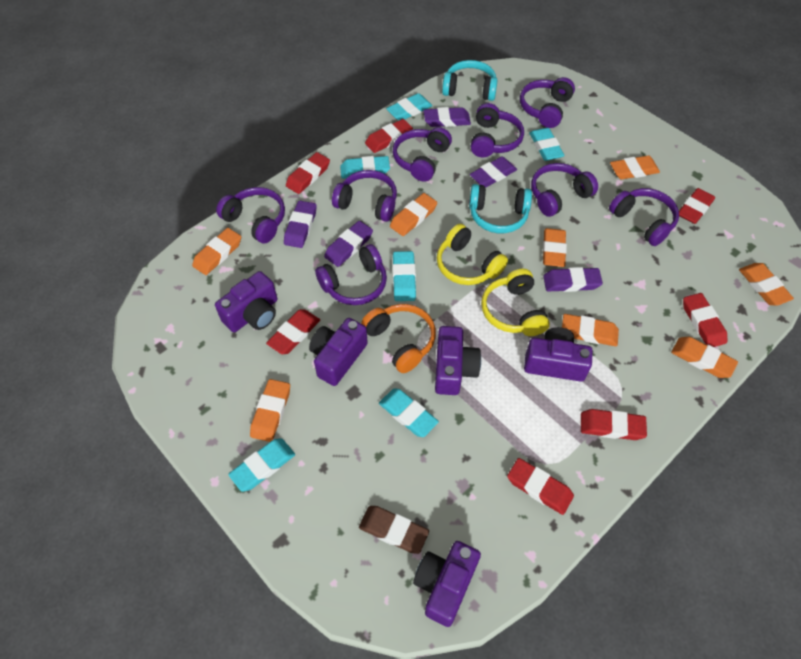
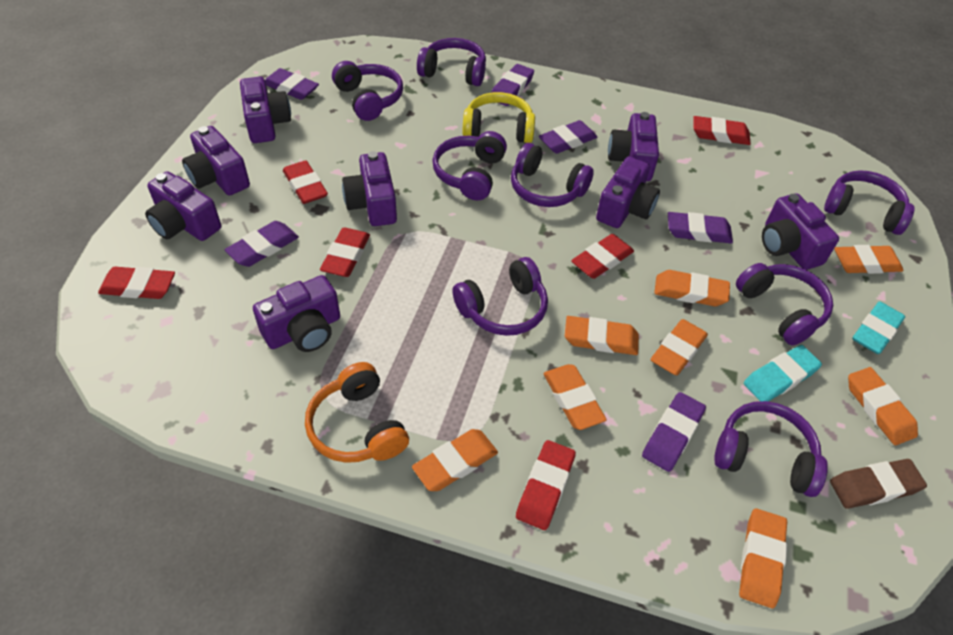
purple camera: 5 -> 8
purple eraser: 5 -> 6
red eraser: 7 -> 6
turquoise eraser: 6 -> 2
turquoise headphones: 2 -> 0
yellow headphones: 2 -> 1

